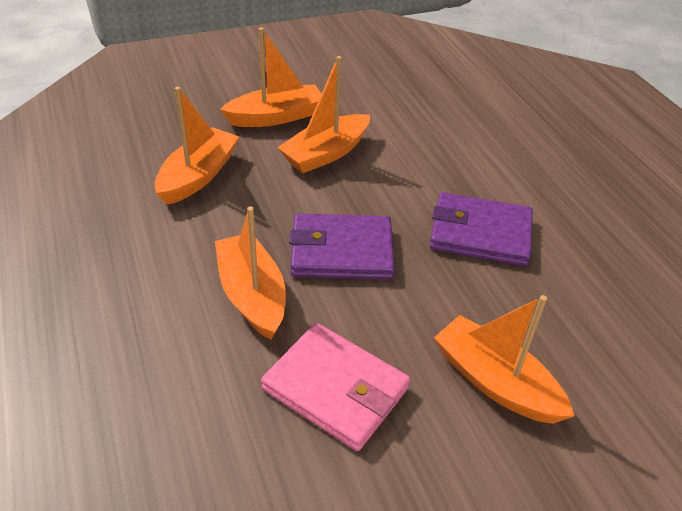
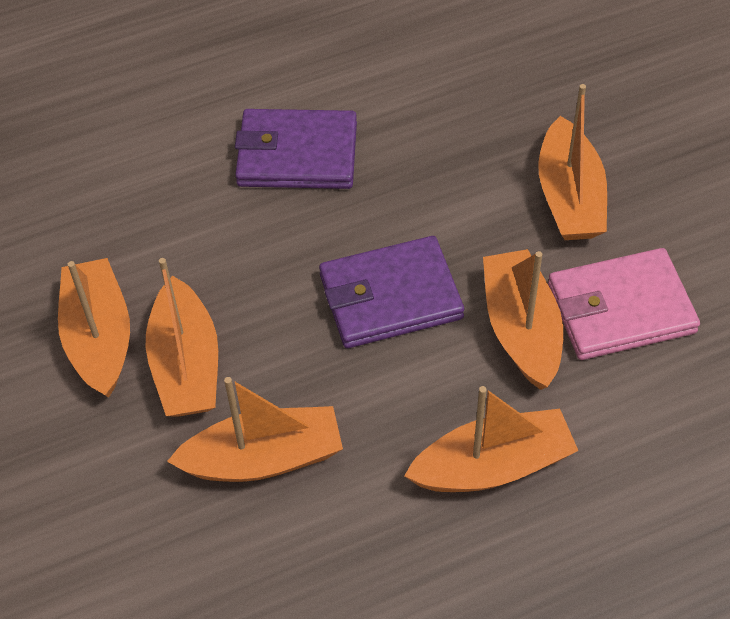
orange boat: 5 -> 6

